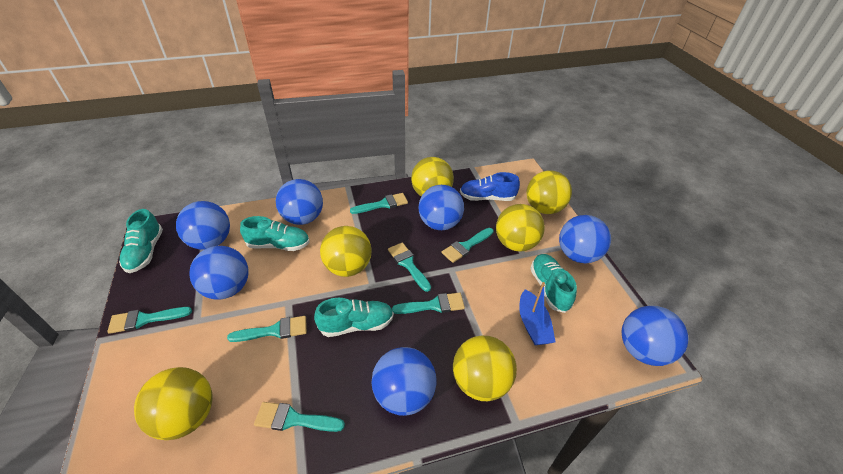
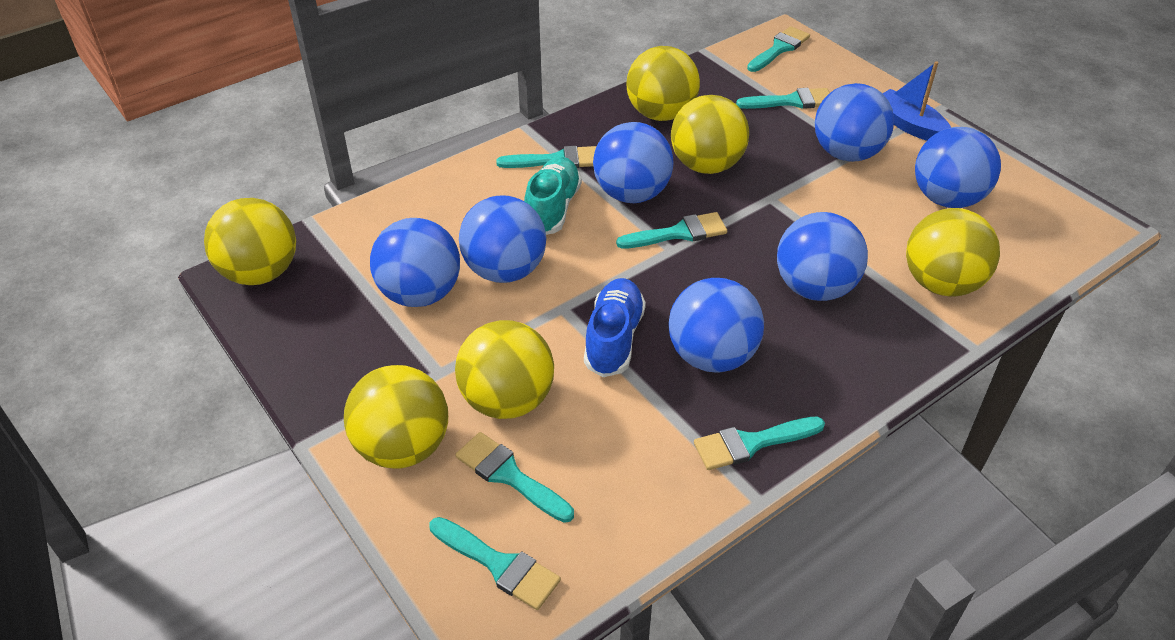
turquoise shoe: 4 -> 1

